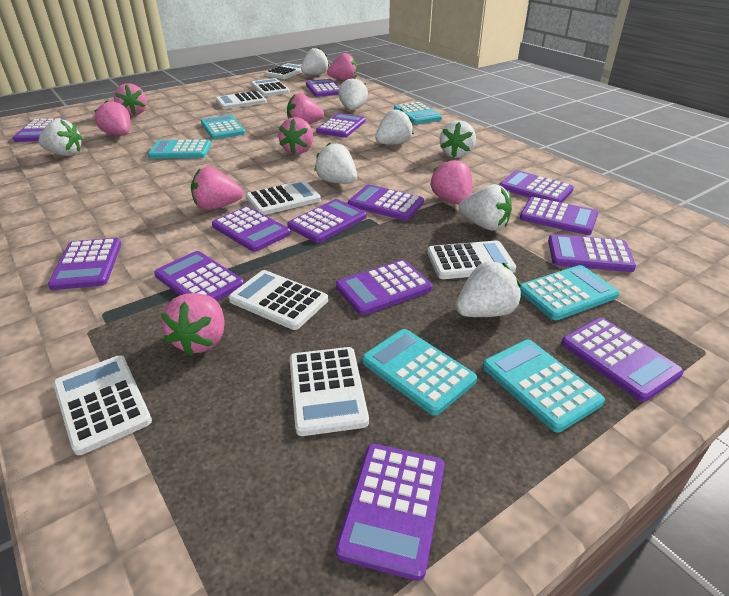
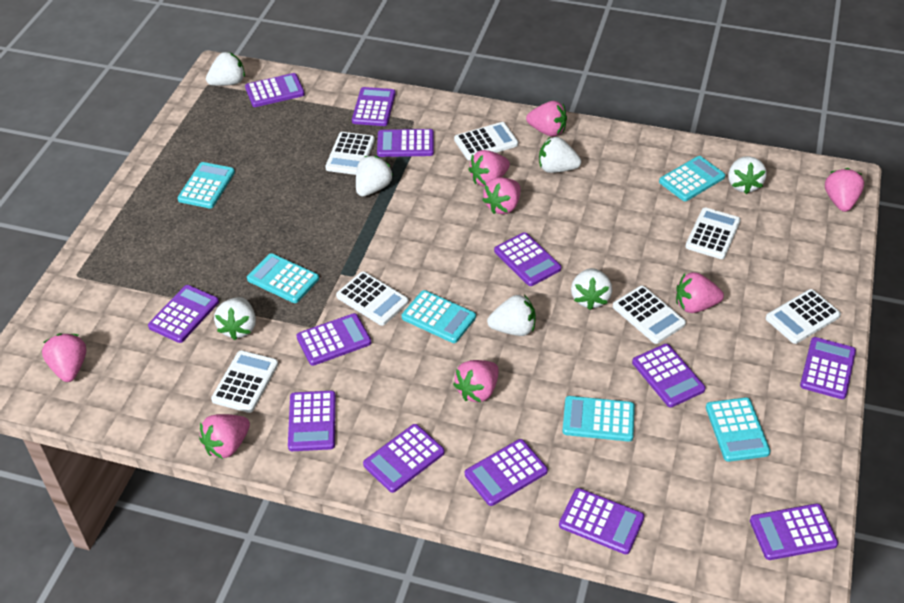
purple calculator: 14 -> 13
white calculator: 8 -> 7
white strawberry: 8 -> 7

